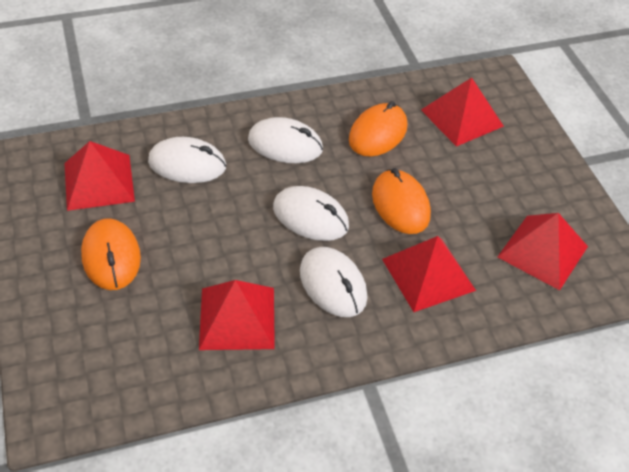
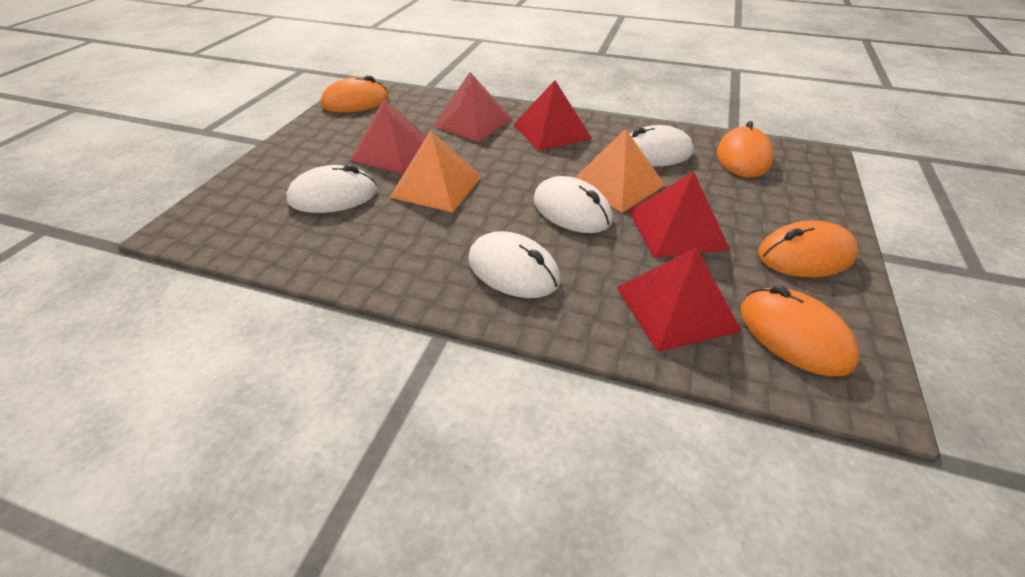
orange mouse: 3 -> 4
orange pyramid: 0 -> 2

